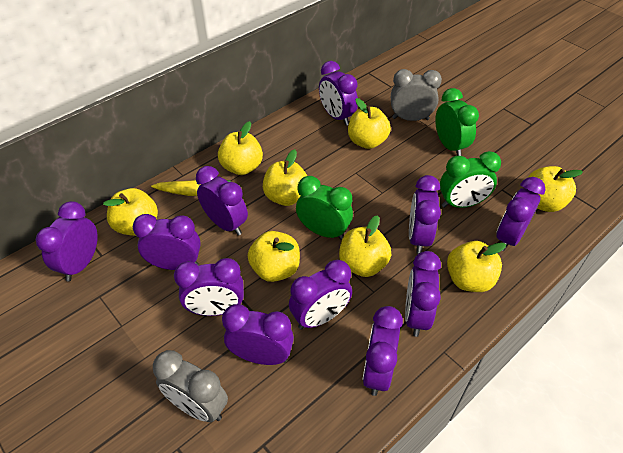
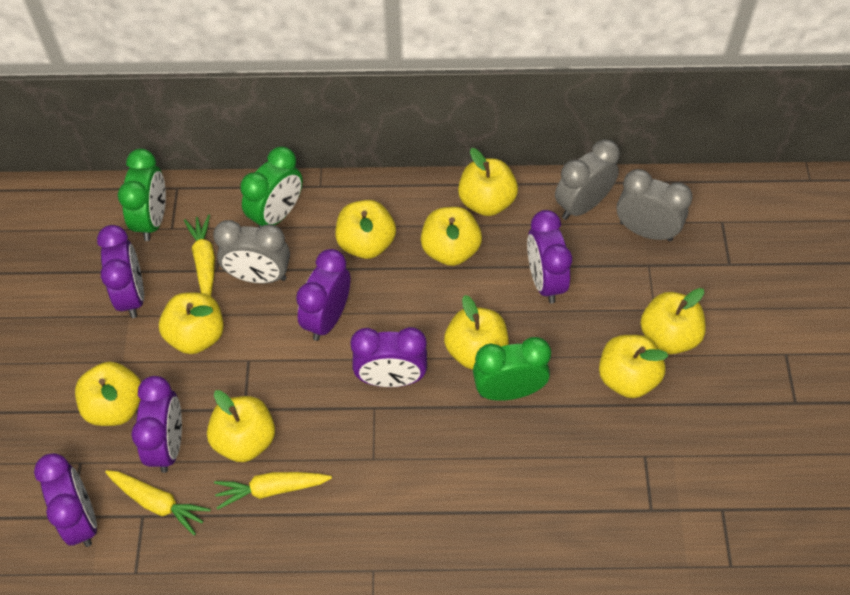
grey clock: 2 -> 3
purple clock: 11 -> 6
yellow apple: 8 -> 9
yellow carrot: 1 -> 3

